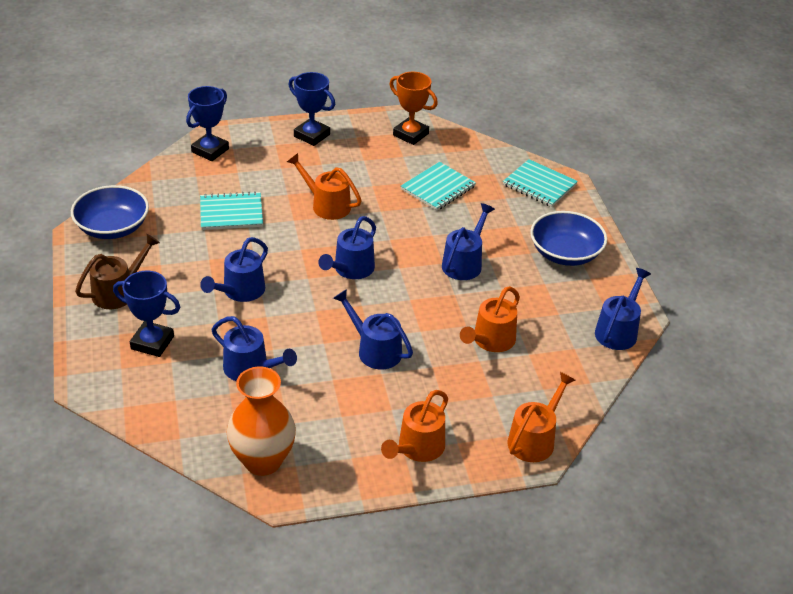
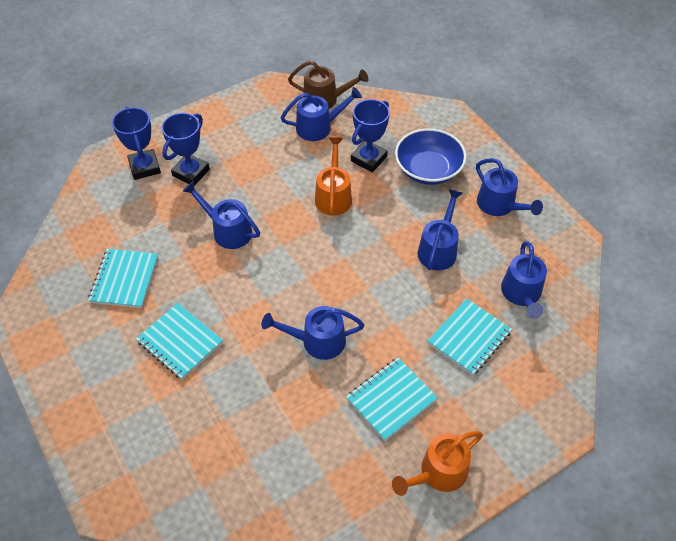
blue bowl: 2 -> 1
orange trophy: 1 -> 0
orange vase: 1 -> 0
orange watering can: 4 -> 2
turquoise notebook: 3 -> 4

